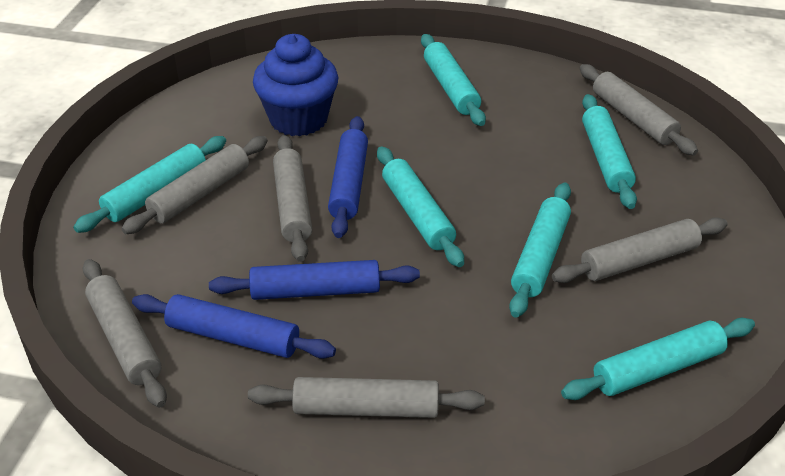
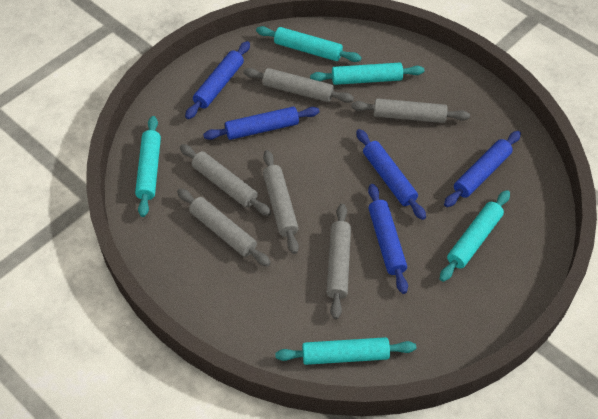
blue cupcake: 1 -> 0
blue rolling pin: 3 -> 5
turquoise rolling pin: 6 -> 5

